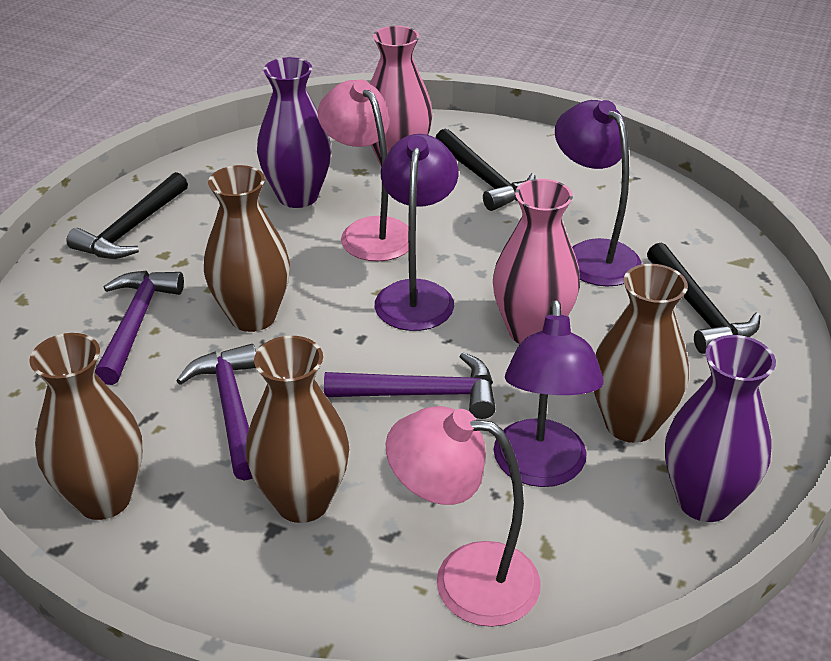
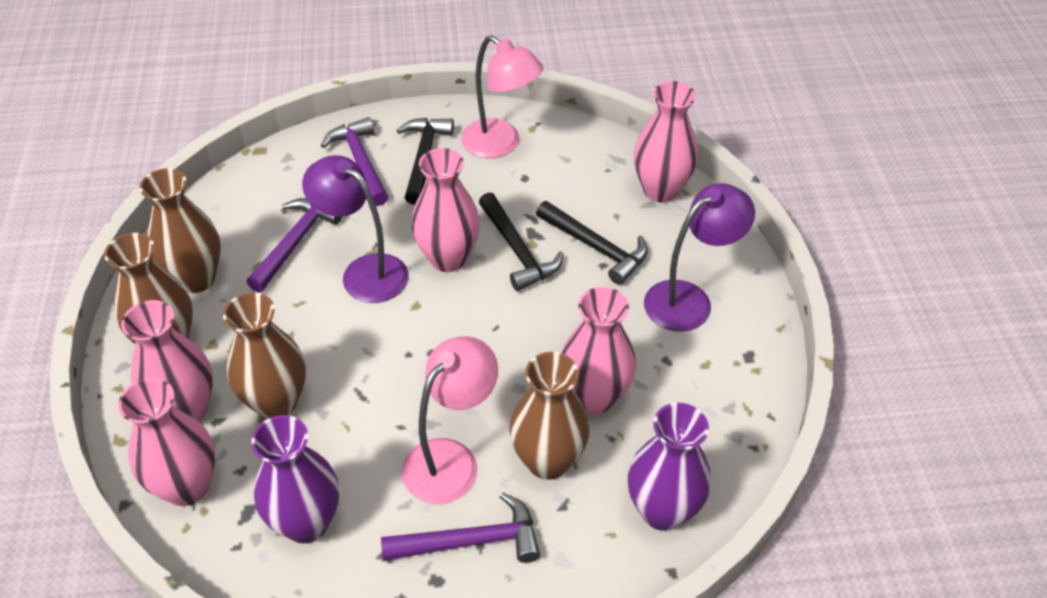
pink vase: 2 -> 5
purple lamp: 3 -> 2

